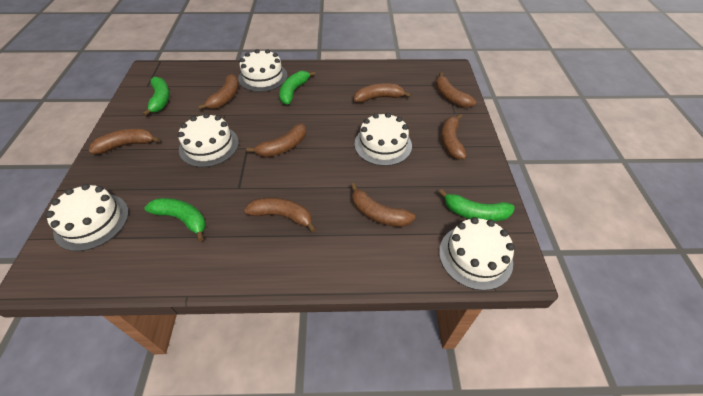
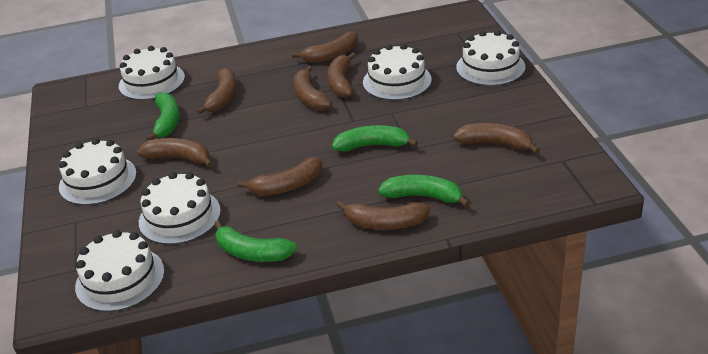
white cake: 5 -> 6

